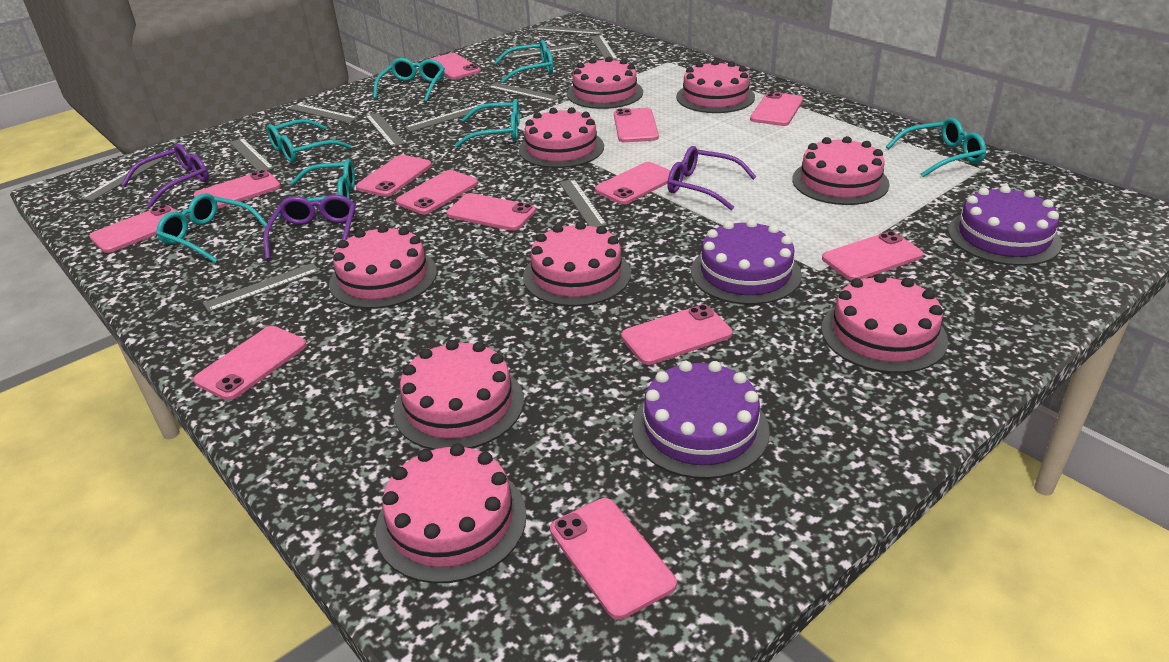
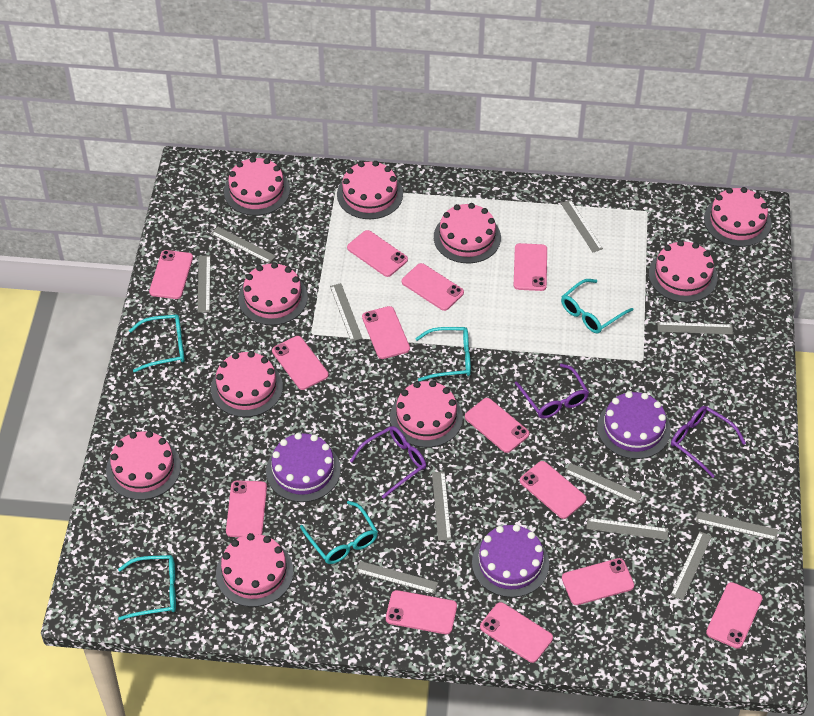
pink cake: 9 -> 10
turquoise glasses: 7 -> 5

